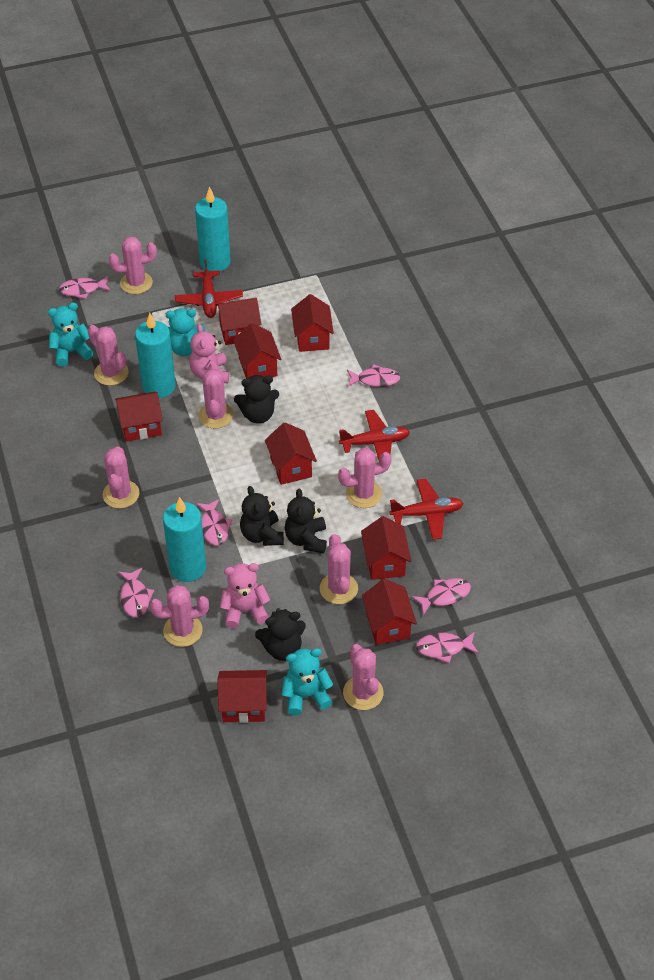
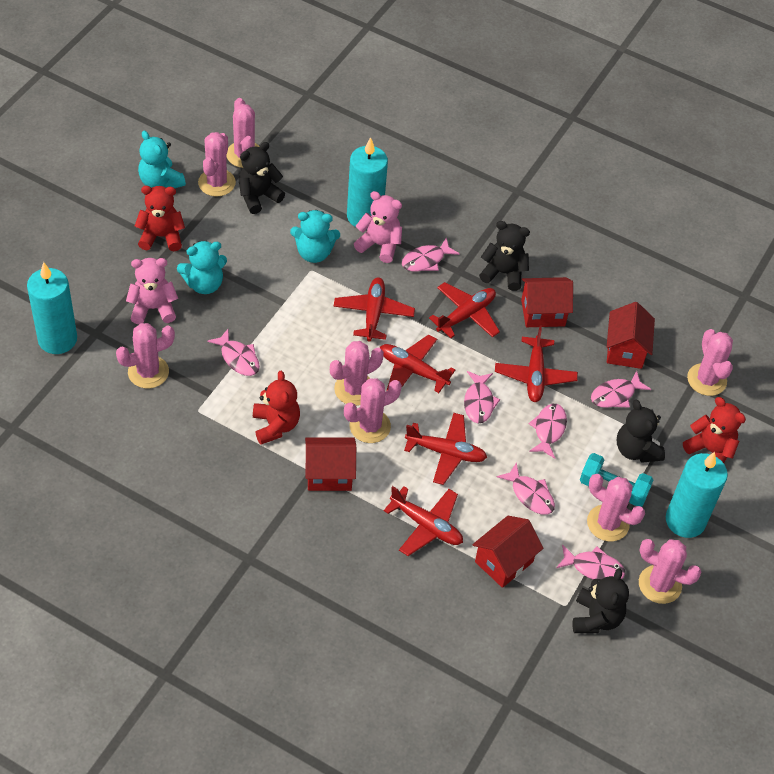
pink fish: 6 -> 7
red house: 8 -> 4
red plane: 3 -> 6
red teddy bear: 0 -> 3
turquoise dumbbell: 0 -> 1

